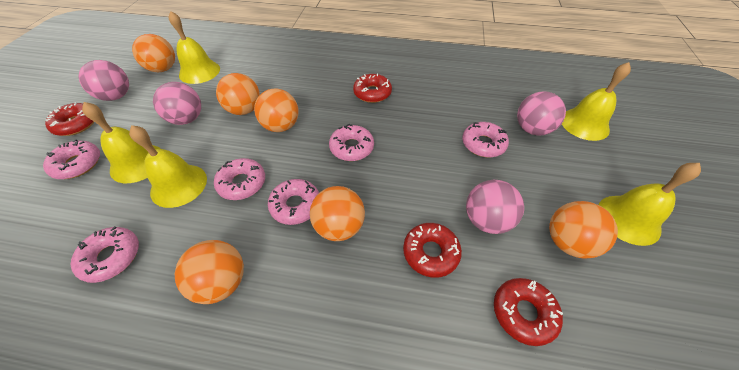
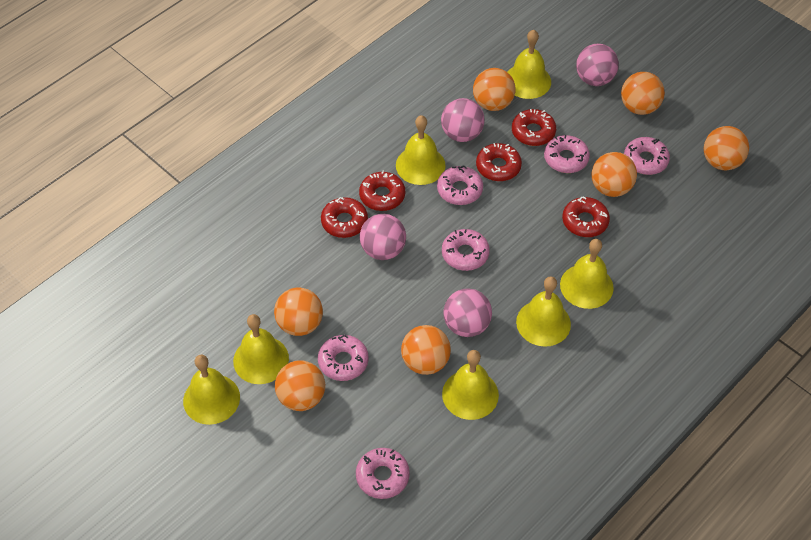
orange ball: 6 -> 7
red donut: 4 -> 5
yellow bell: 5 -> 7

